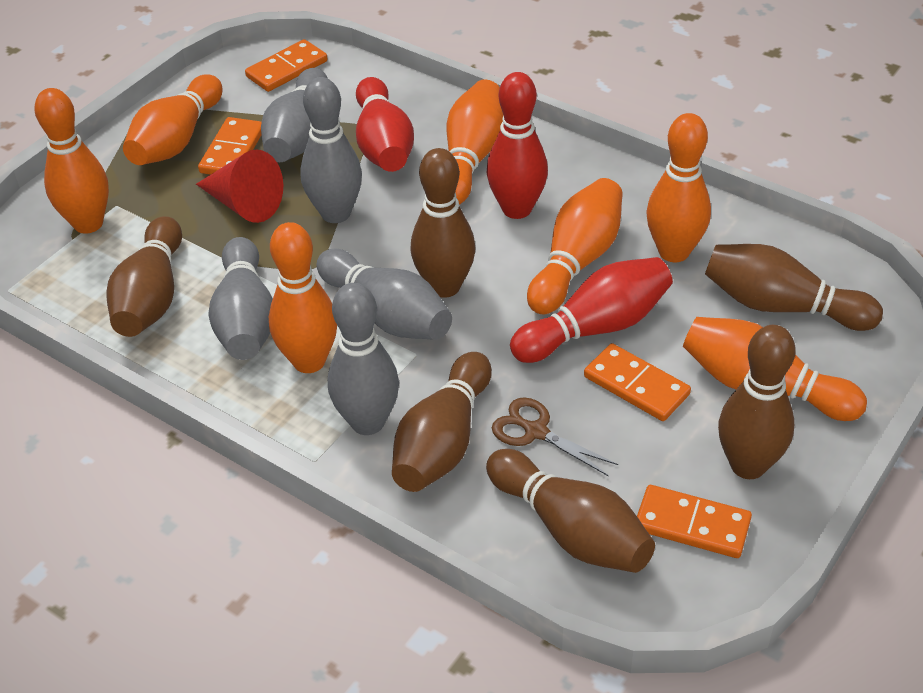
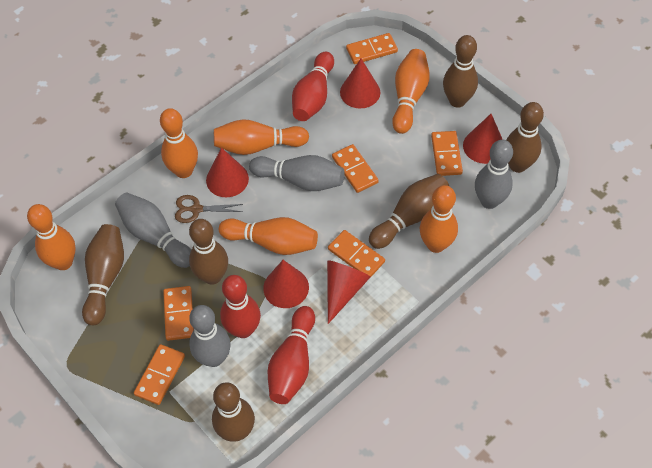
grey bowling pin: 5 -> 4
orange bowling pin: 7 -> 6
orange domino: 4 -> 6
red cone: 1 -> 5

